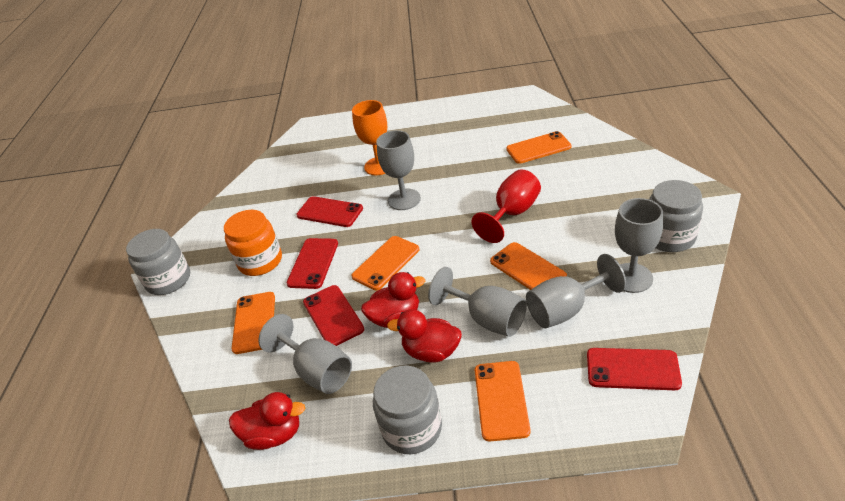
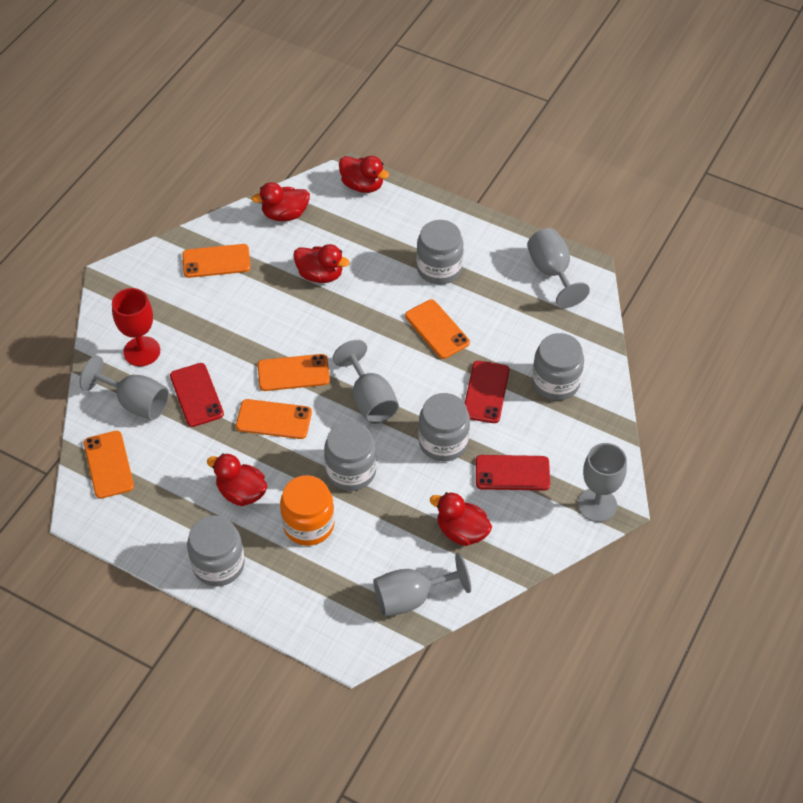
grey jar: 3 -> 5
orange goblet: 1 -> 0
red duck: 3 -> 5
red phone: 4 -> 3

